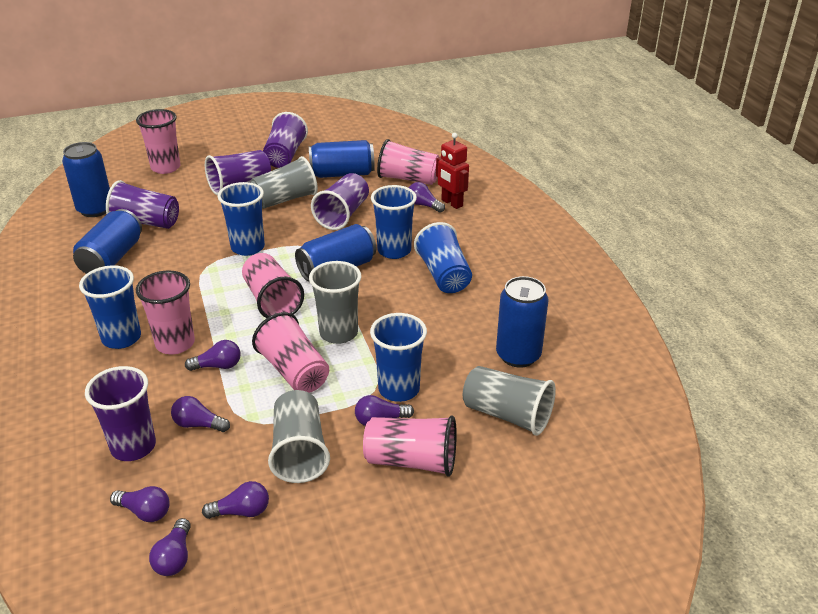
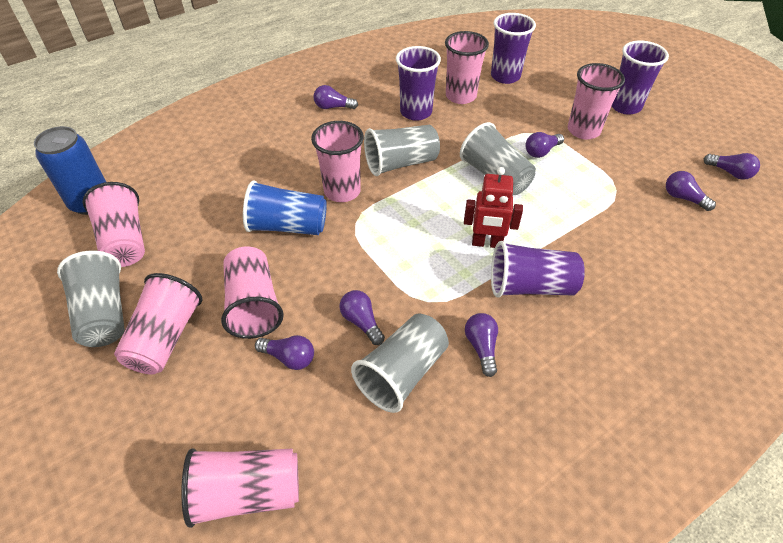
blue can: 5 -> 1
blue cup: 5 -> 1
pink cup: 6 -> 7
purple cup: 5 -> 4

